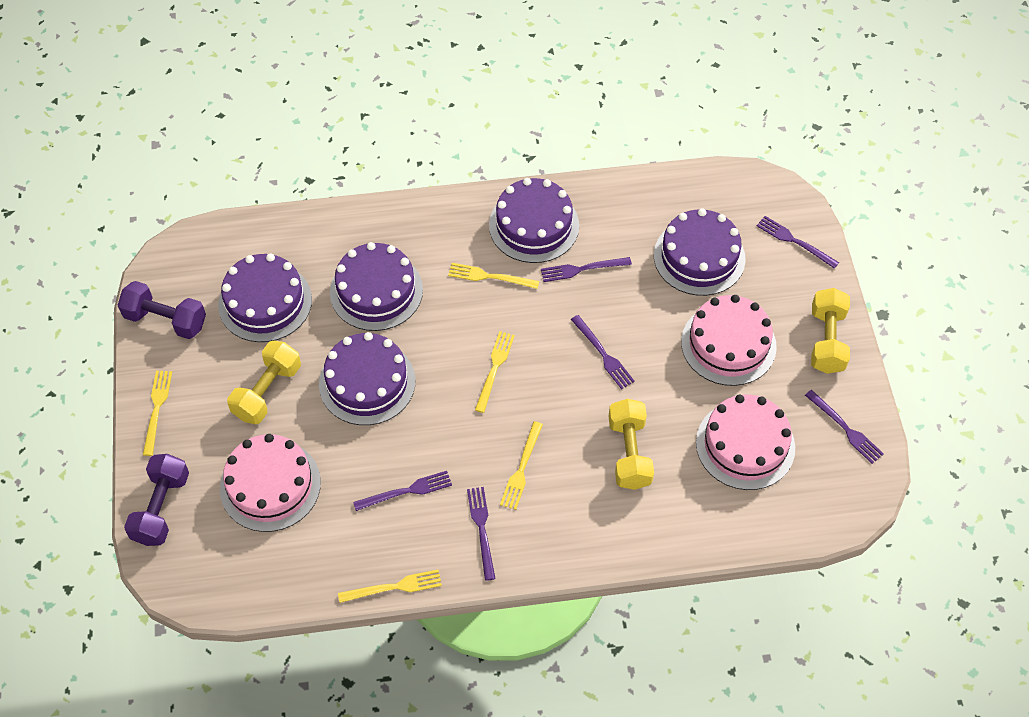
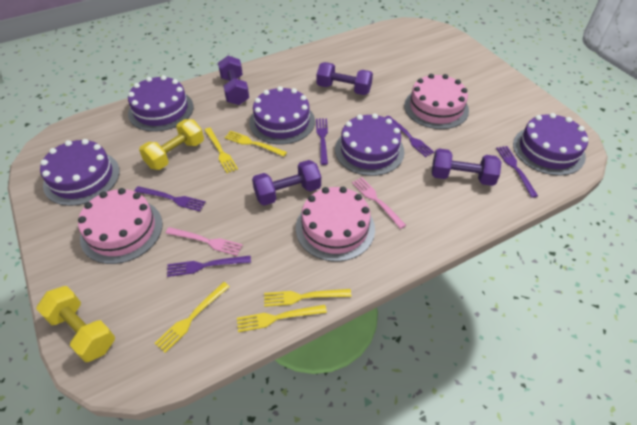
pink fork: 0 -> 2
purple dumbbell: 2 -> 4
purple fork: 6 -> 5
yellow dumbbell: 3 -> 2

